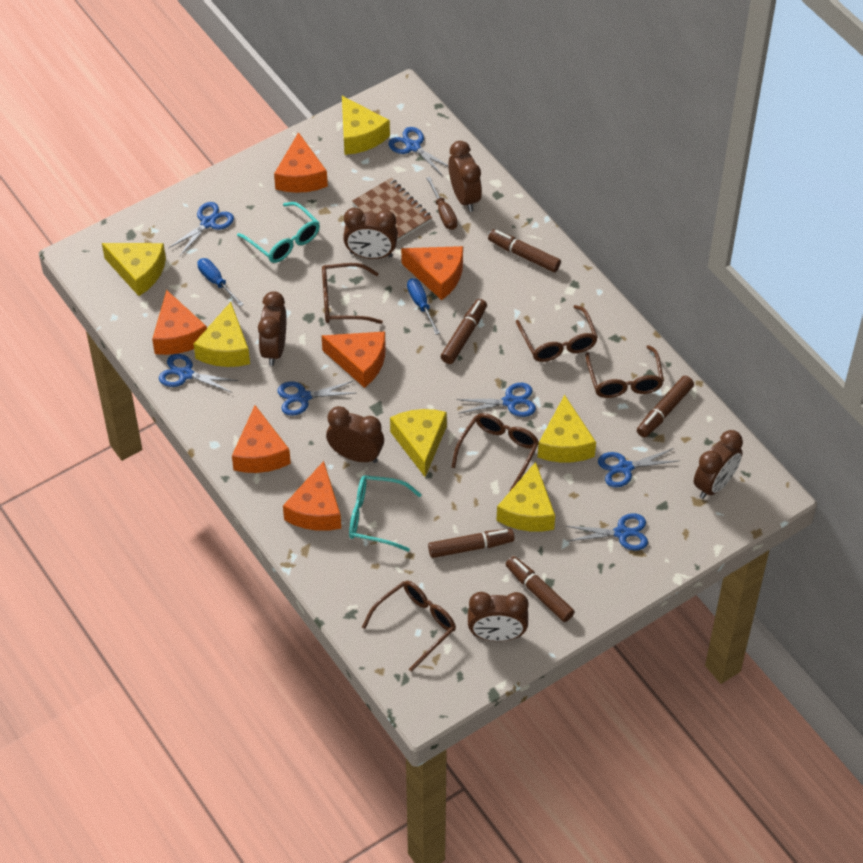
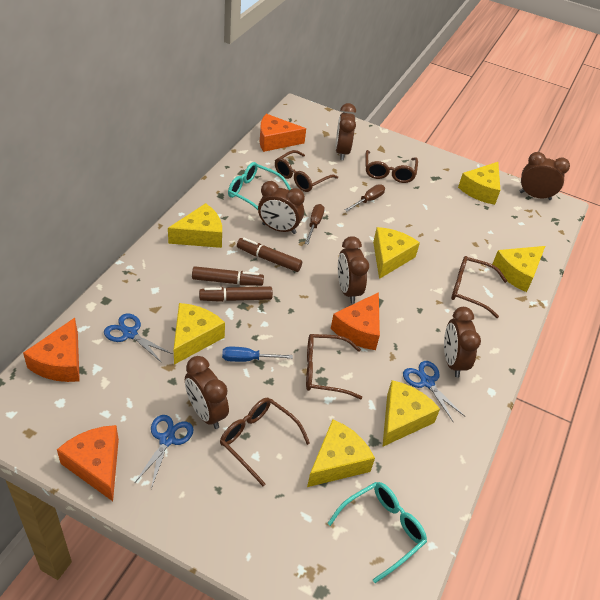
blue scissors: 7 -> 3
blue screwdriver: 2 -> 1
brown marker: 5 -> 3
brown notebook: 1 -> 0
brown screwdriver: 1 -> 2
orange cheese: 6 -> 4
yellow cheese: 6 -> 7

